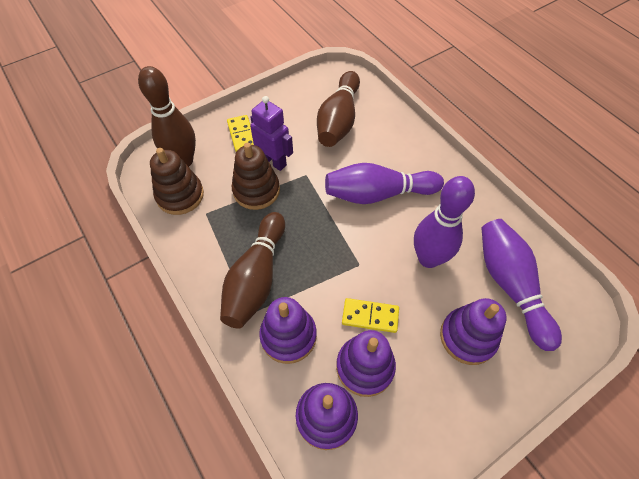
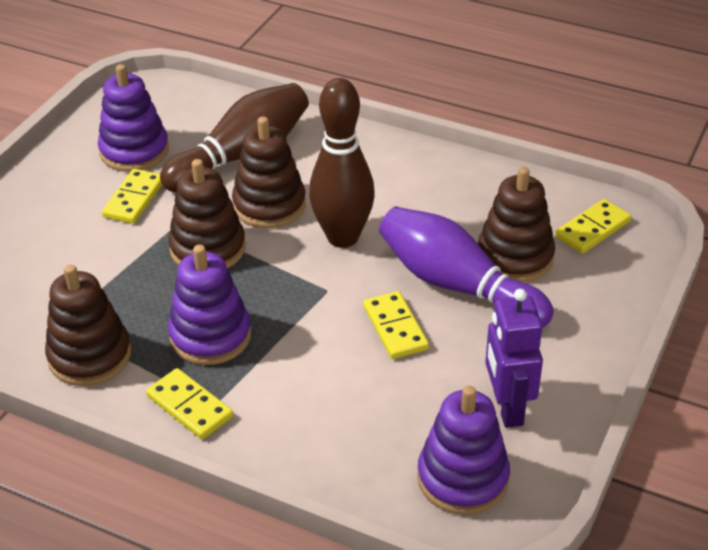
brown bowling pin: 3 -> 2
brown stacking toy: 2 -> 4
purple bowling pin: 3 -> 1
purple stacking toy: 4 -> 3
yellow domino: 2 -> 4

